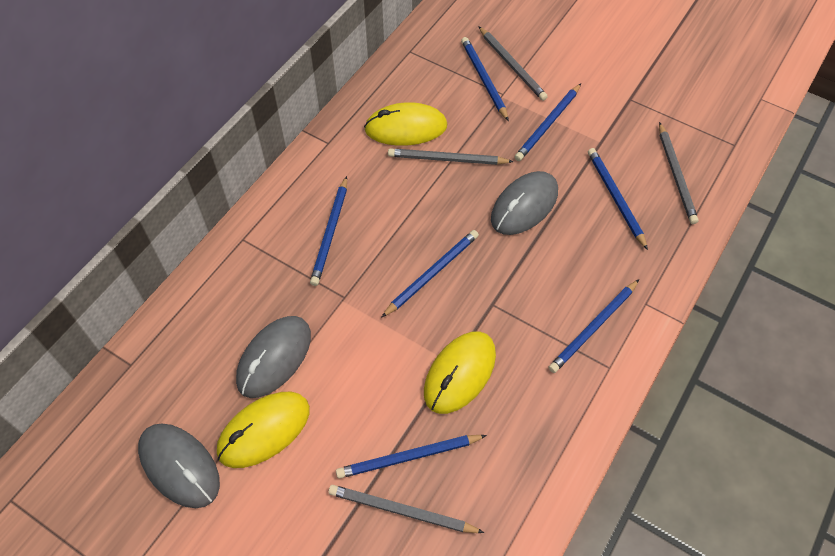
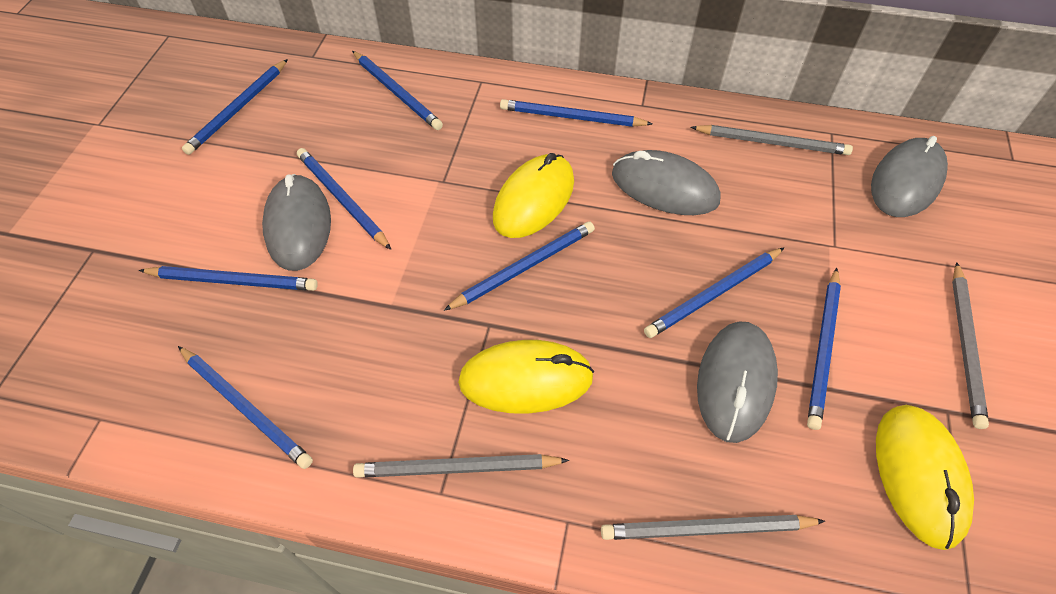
blue pencil: 7 -> 9
grey mouse: 3 -> 4

